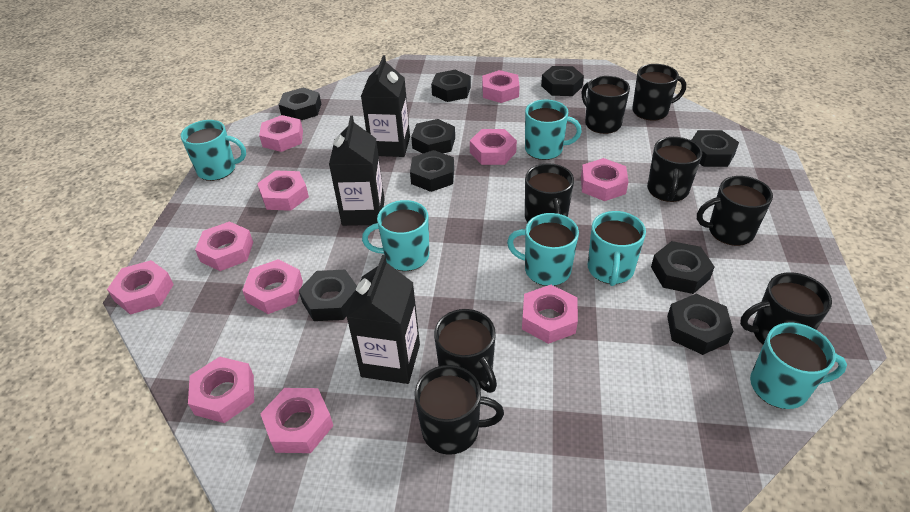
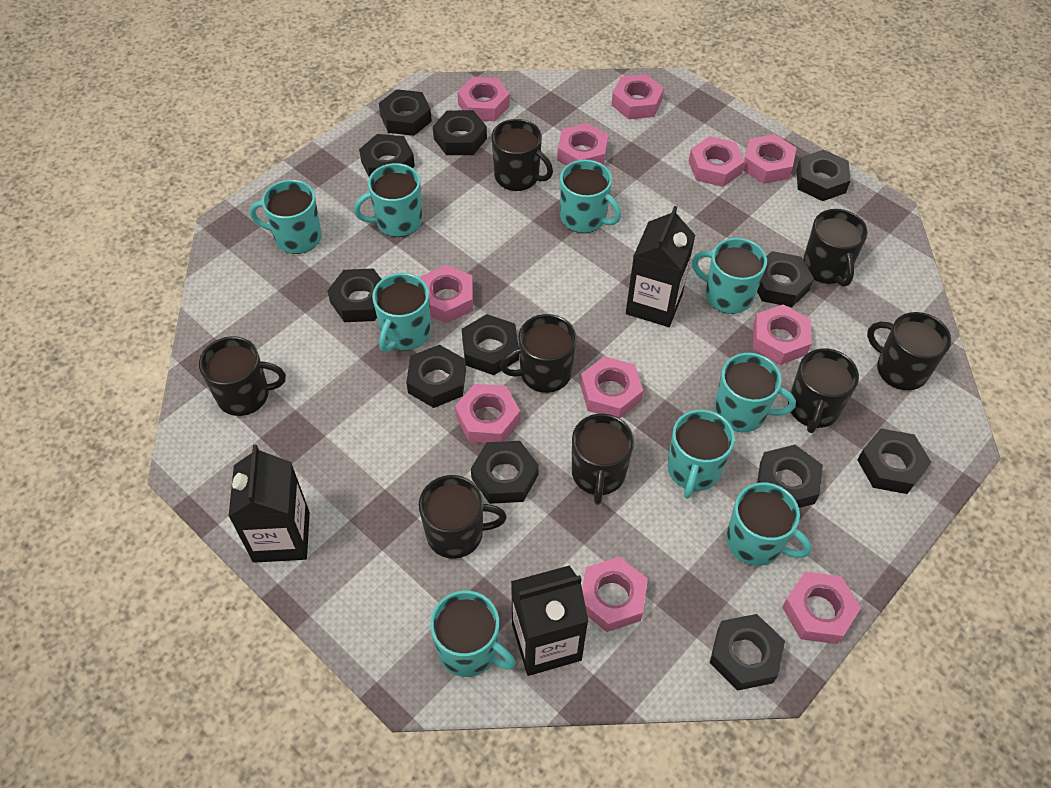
black nut: 9 -> 12
turquoise mug: 6 -> 9

